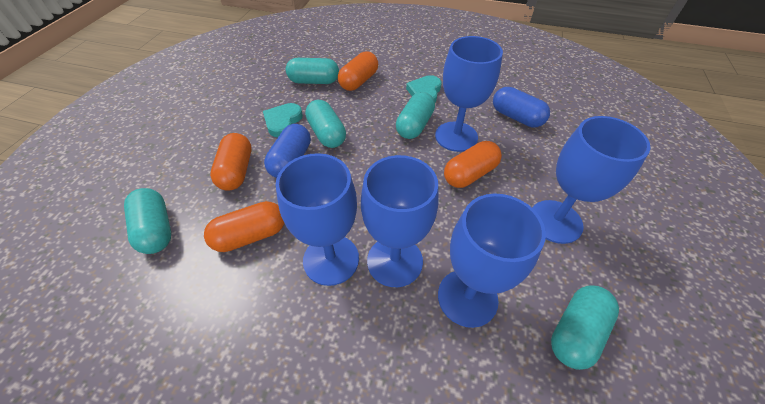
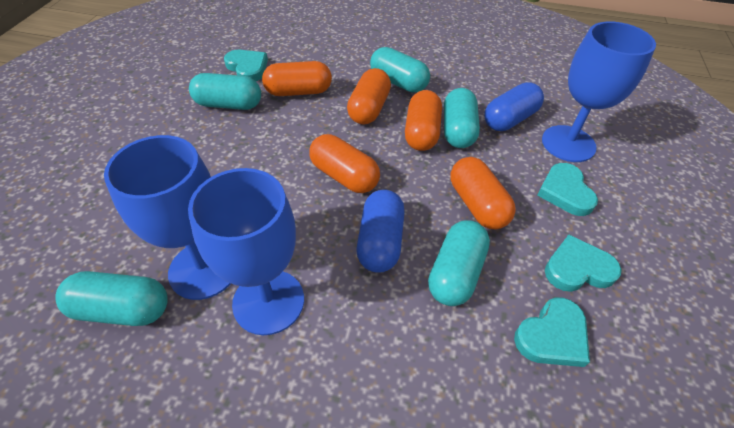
blue goblet: 5 -> 3
orange capsule: 4 -> 5
turquoise heart: 2 -> 4

